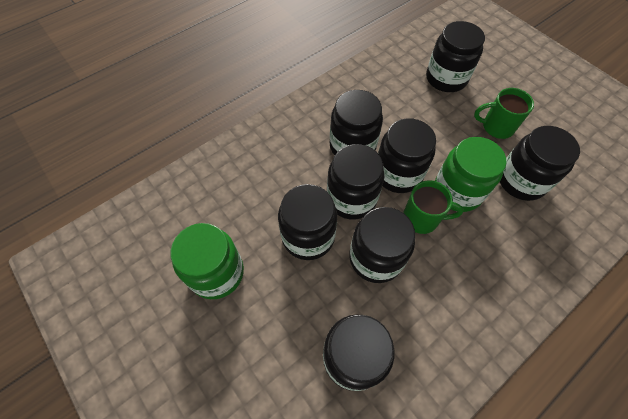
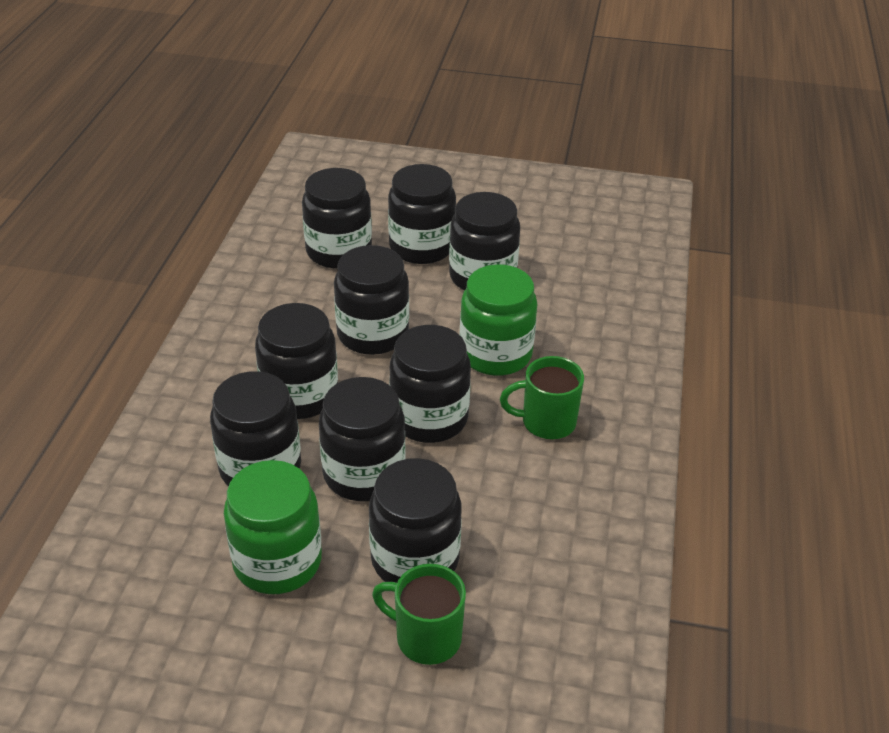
black jar: 8 -> 9

